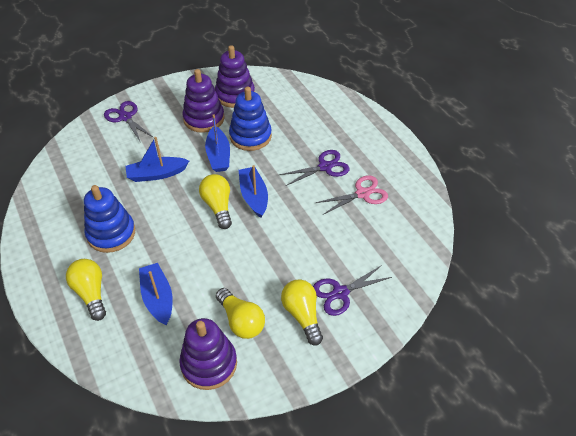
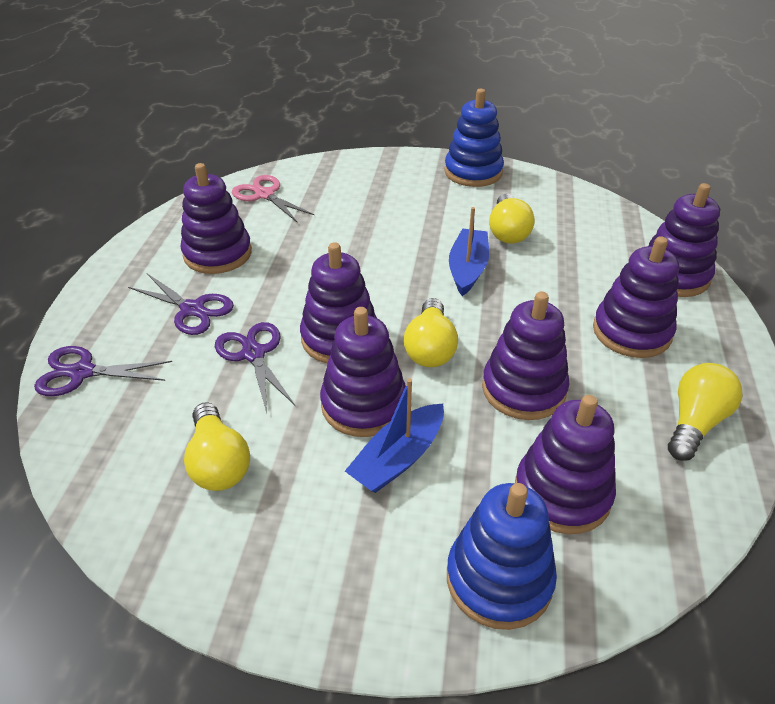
blue boat: 4 -> 2
purple stacking toy: 3 -> 7

